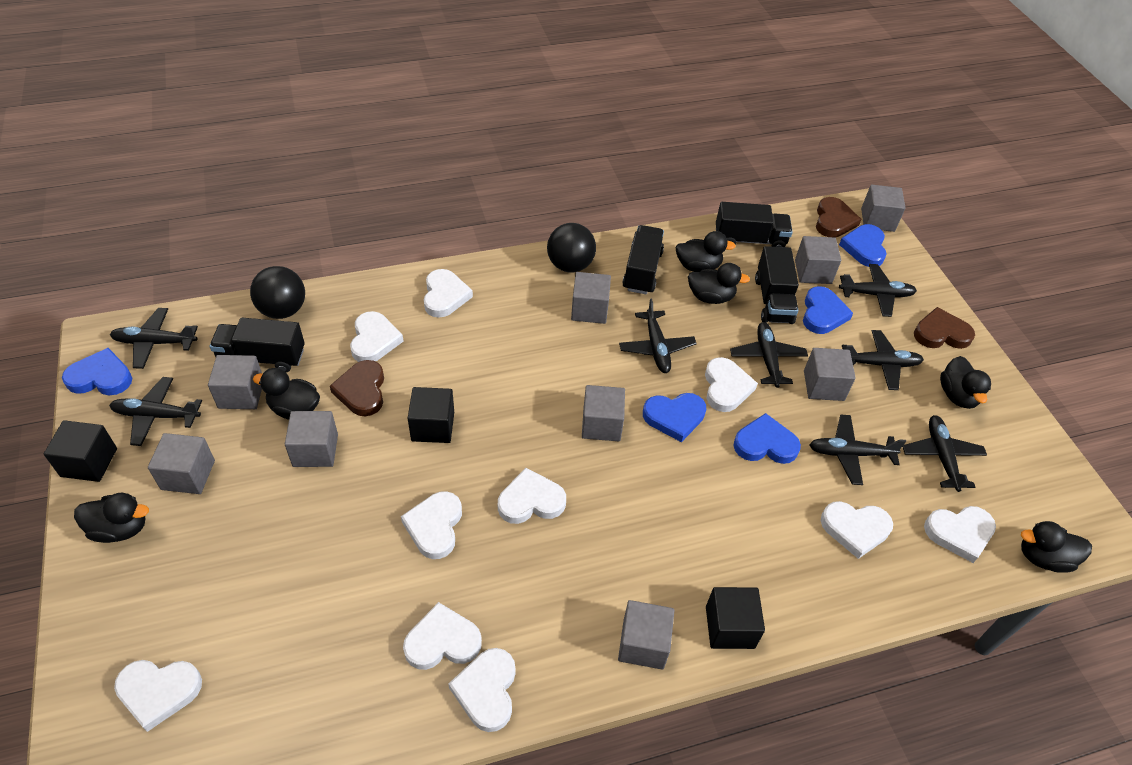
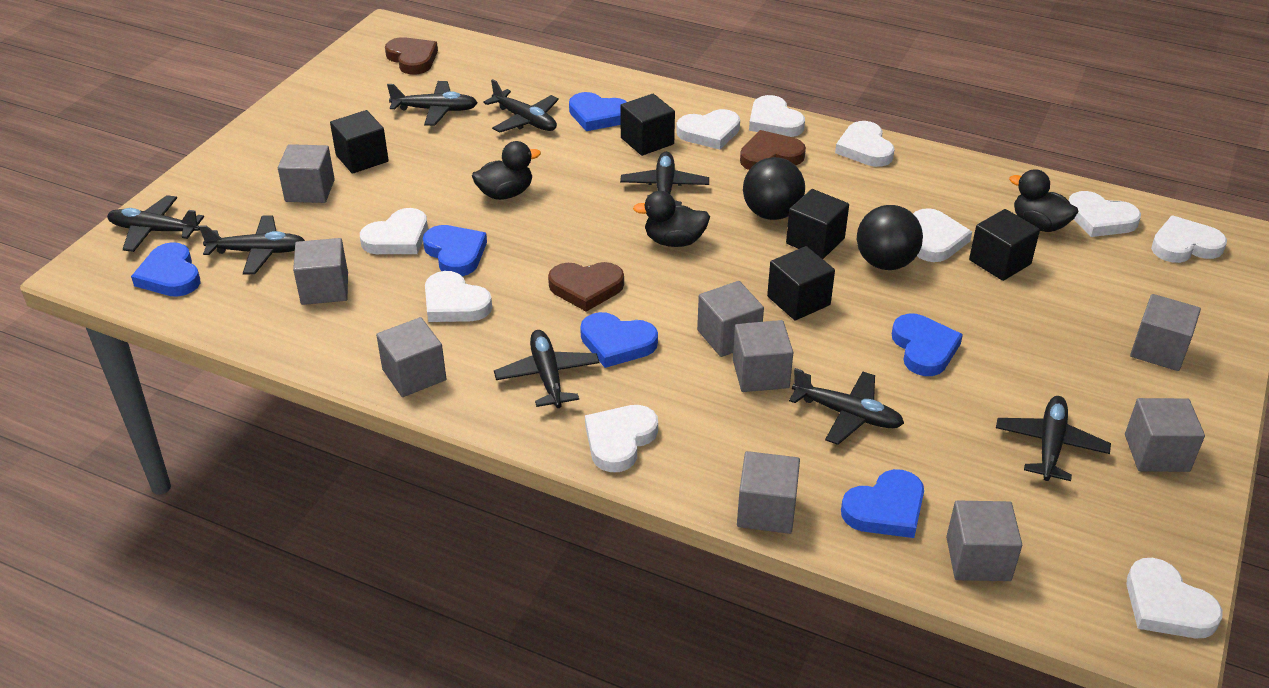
black cube: 3 -> 5
black duck: 6 -> 3
black truck: 4 -> 0
blue heart: 5 -> 6

